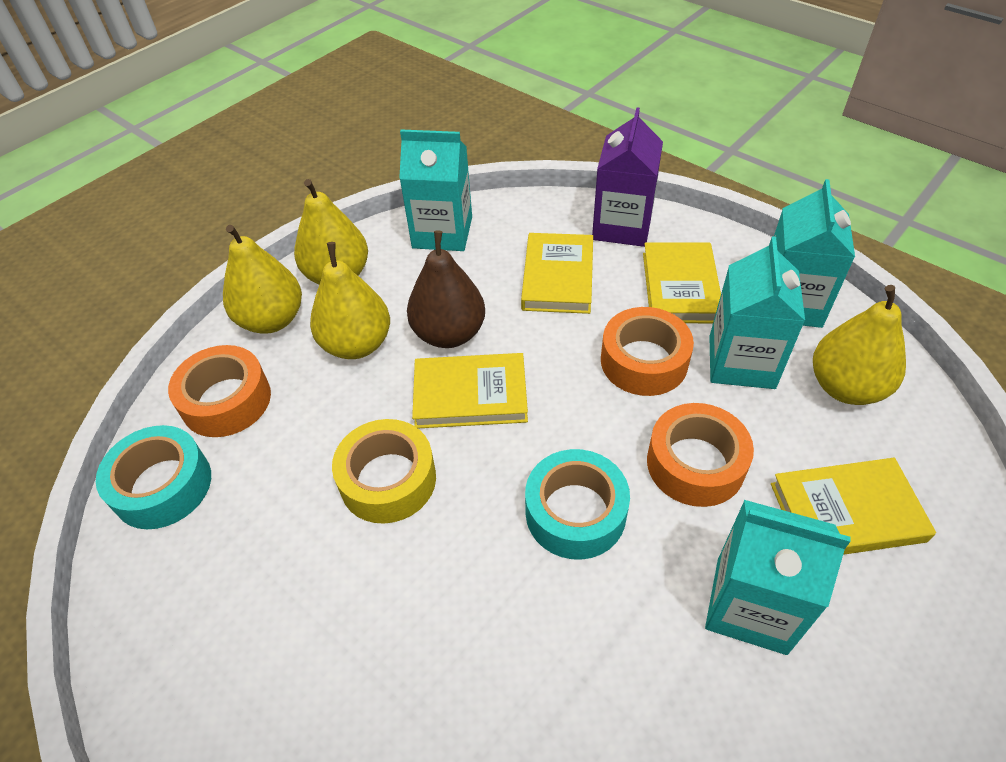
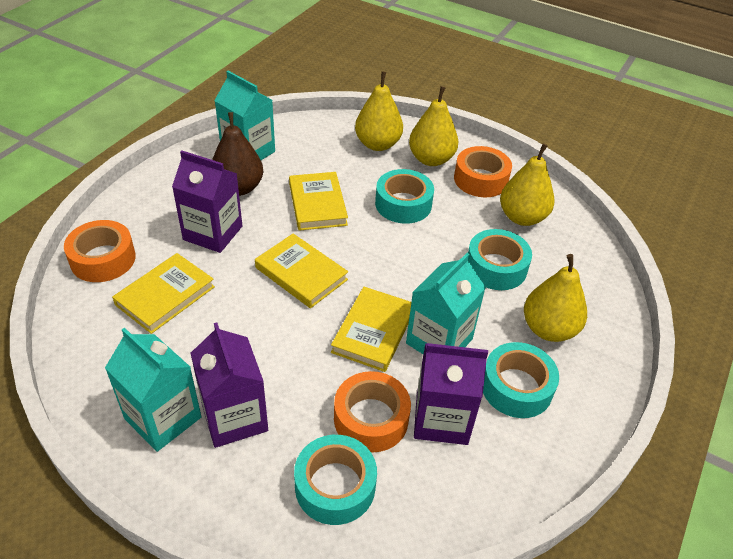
purple carton: 1 -> 3
turquoise carton: 4 -> 3
turquoise tape: 2 -> 4
yellow tape: 1 -> 0

